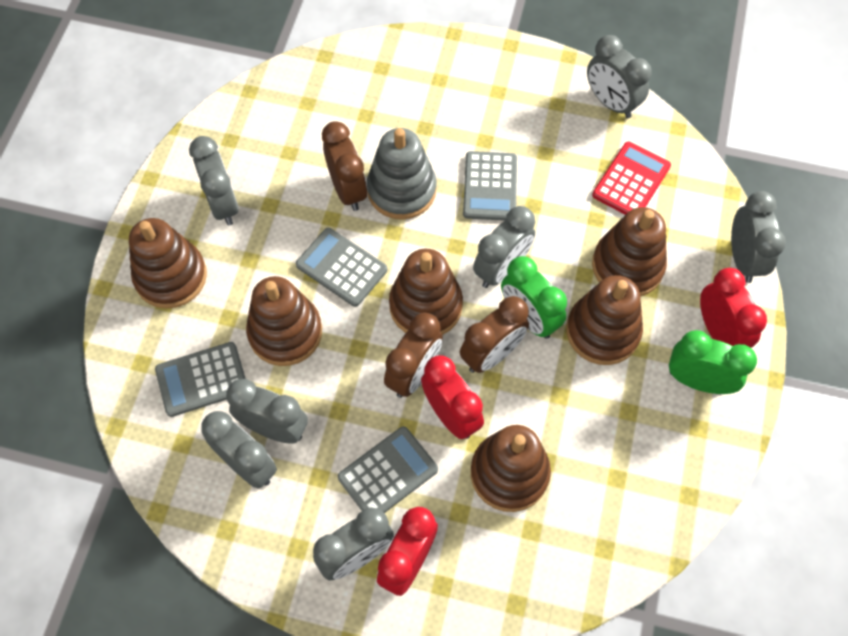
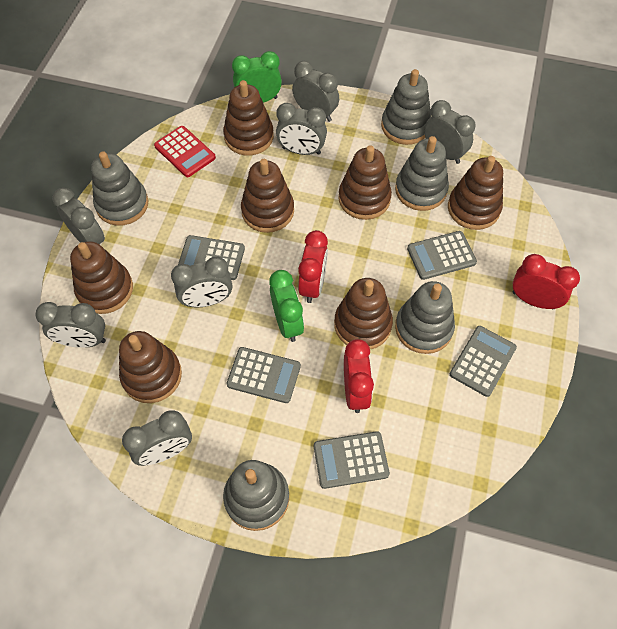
brown clock: 3 -> 0
brown stacking toy: 6 -> 7
grey calculator: 4 -> 5
grey stacking toy: 1 -> 5

